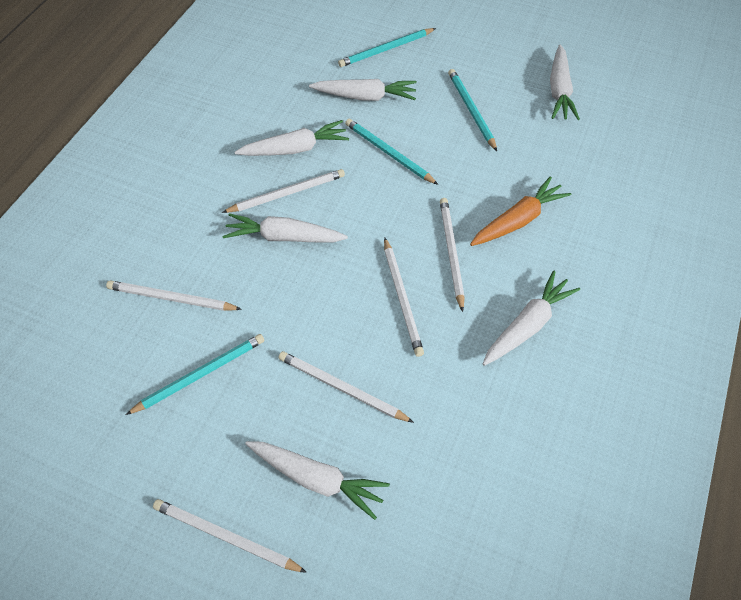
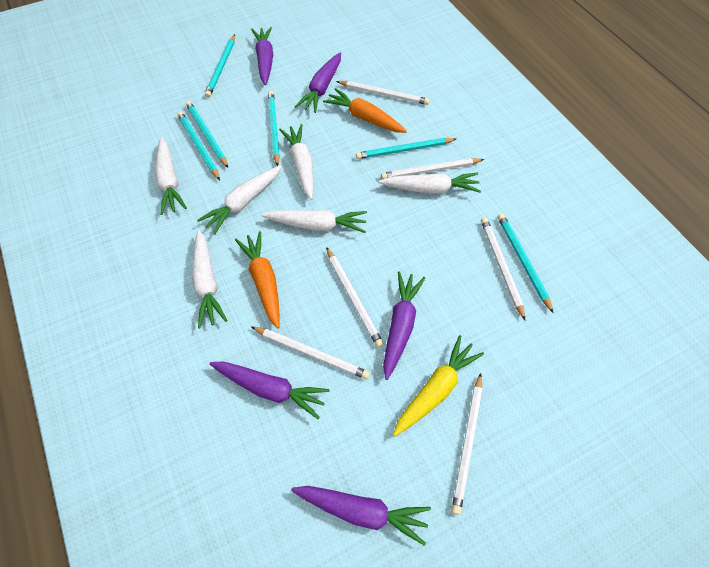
orange carrot: 1 -> 2
purple carrot: 0 -> 5
turquoise pencil: 4 -> 6
yellow carrot: 0 -> 1

